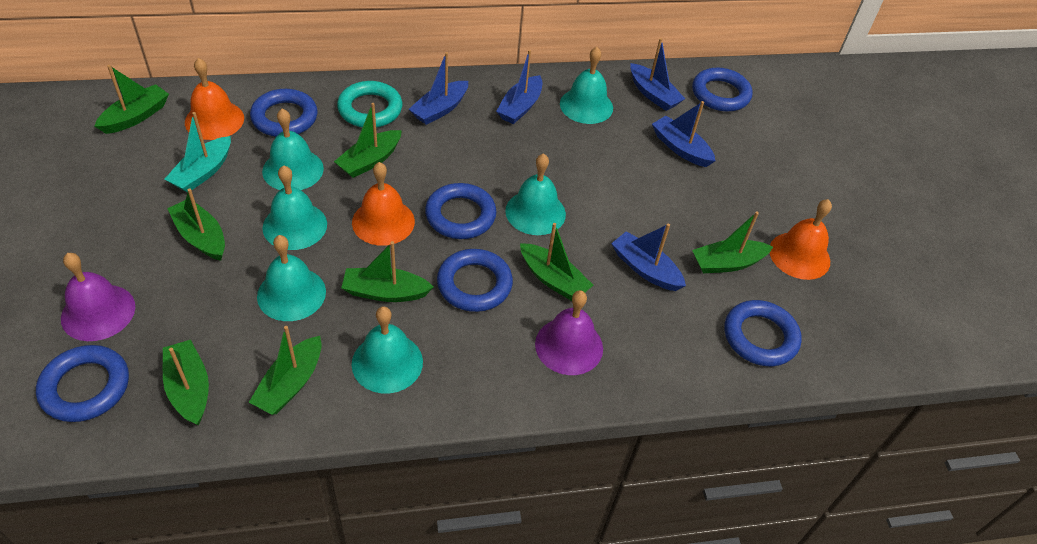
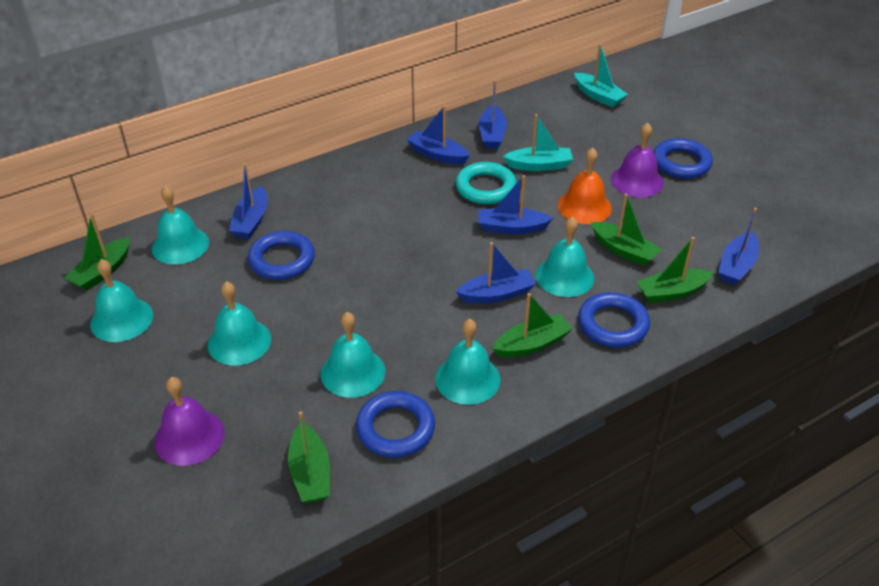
blue boat: 5 -> 6
blue ring: 6 -> 4
green boat: 8 -> 5
orange bell: 3 -> 1
turquoise boat: 1 -> 2

